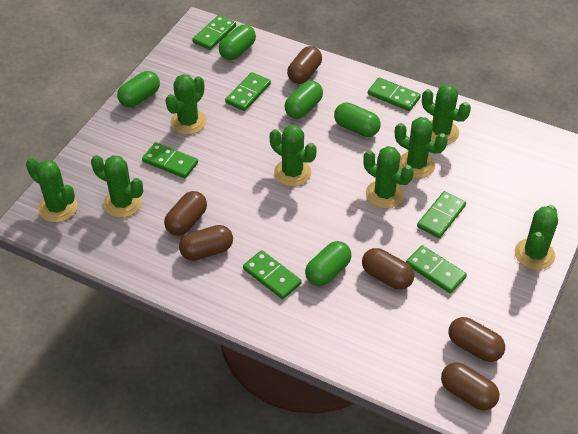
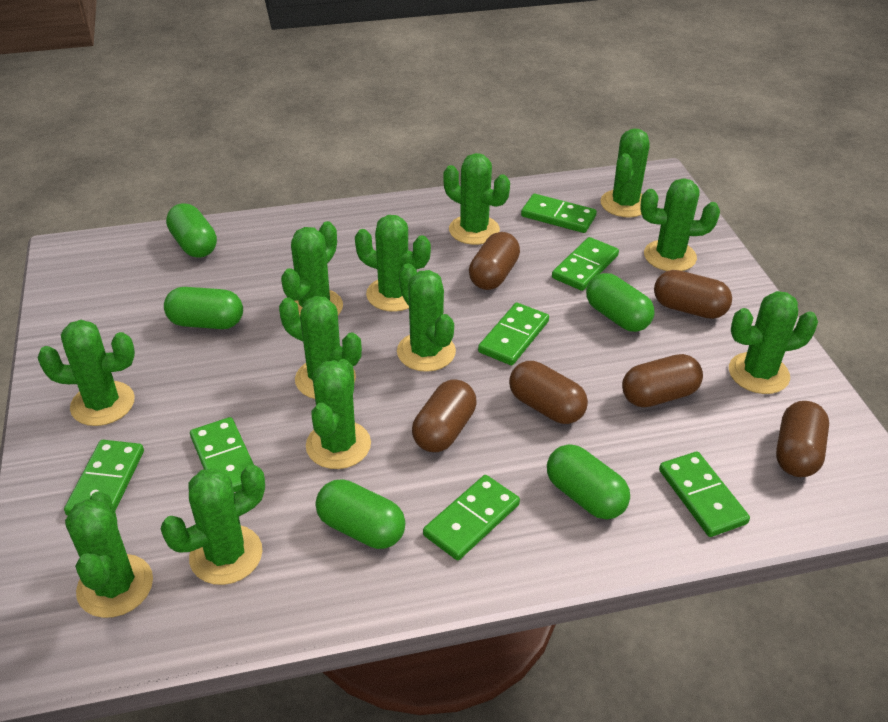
green cactus: 8 -> 12

